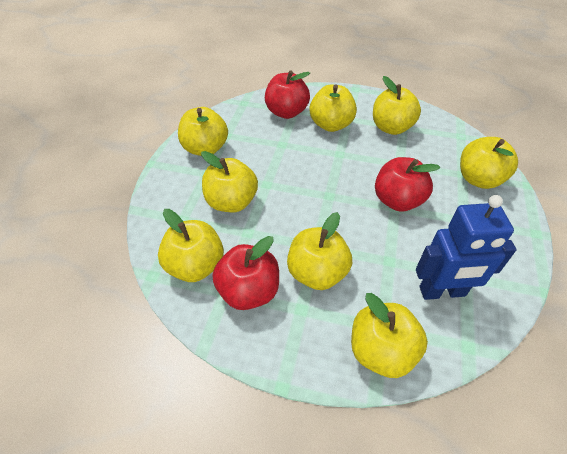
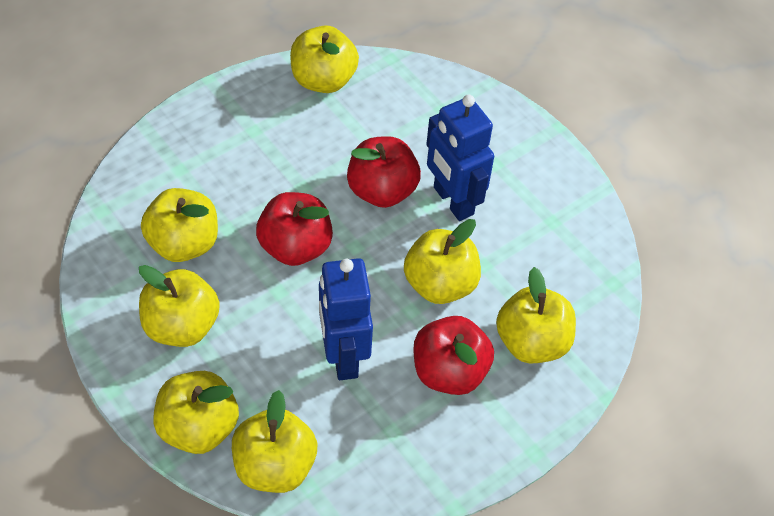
blue robot: 1 -> 2
yellow apple: 8 -> 7

